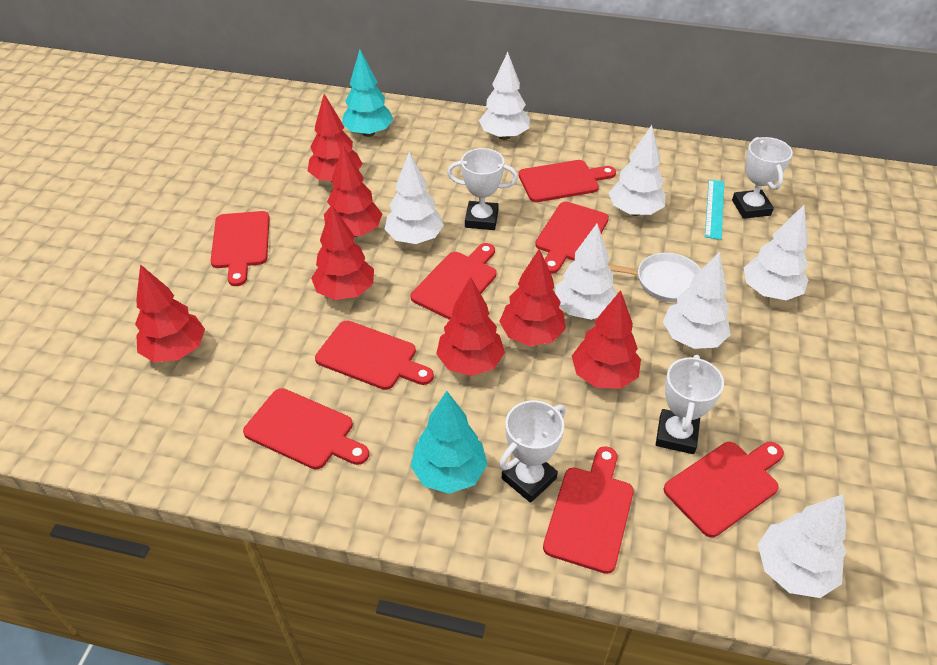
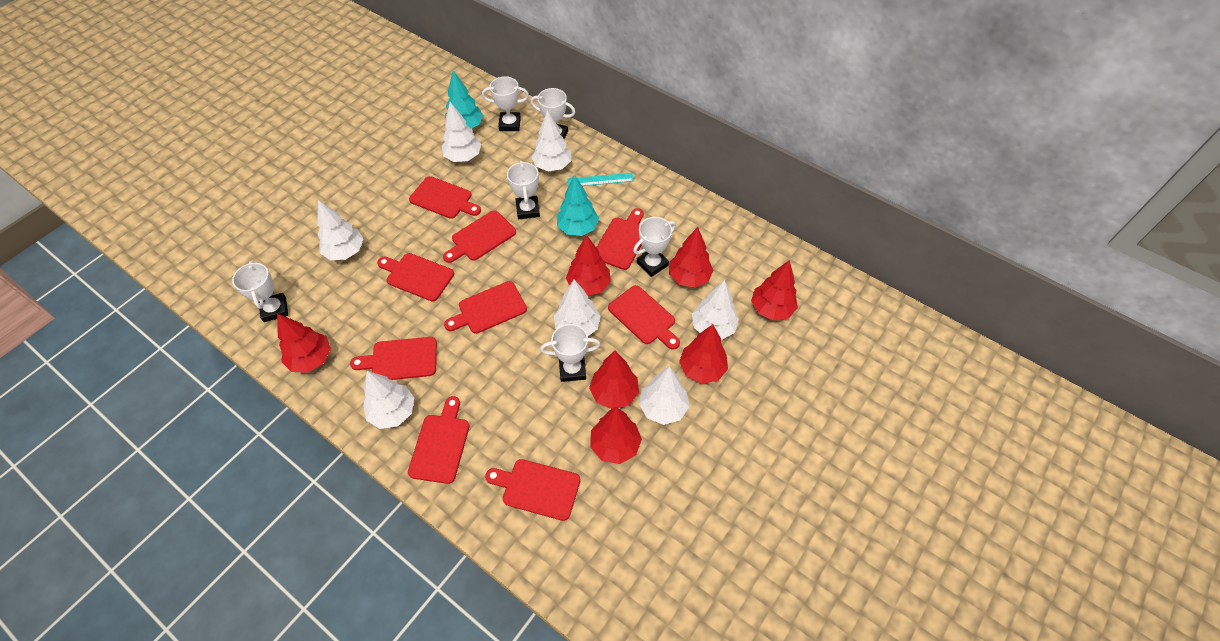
red cutting board: 8 -> 9
white pan: 1 -> 0
white trophy: 4 -> 6

